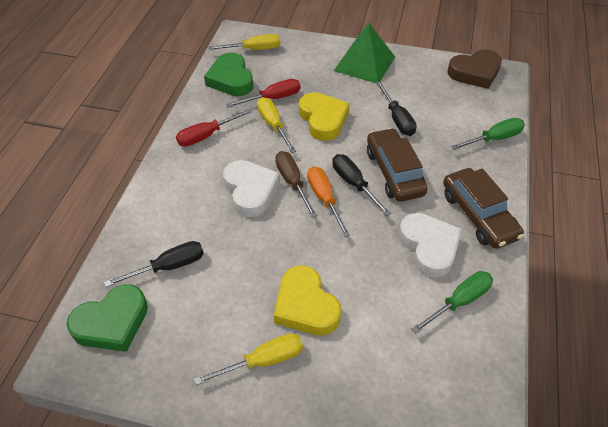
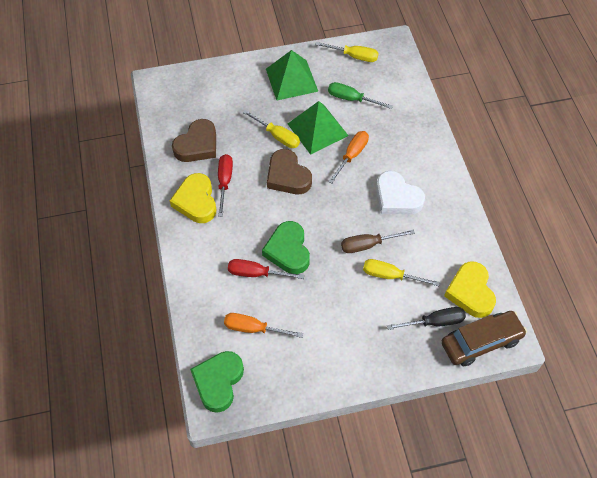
black screwdriver: 3 -> 1
brown car: 2 -> 1
brown heart: 1 -> 2
green pyramid: 1 -> 2
green screwdriver: 2 -> 1
orange screwdriver: 1 -> 2
white heart: 2 -> 1

